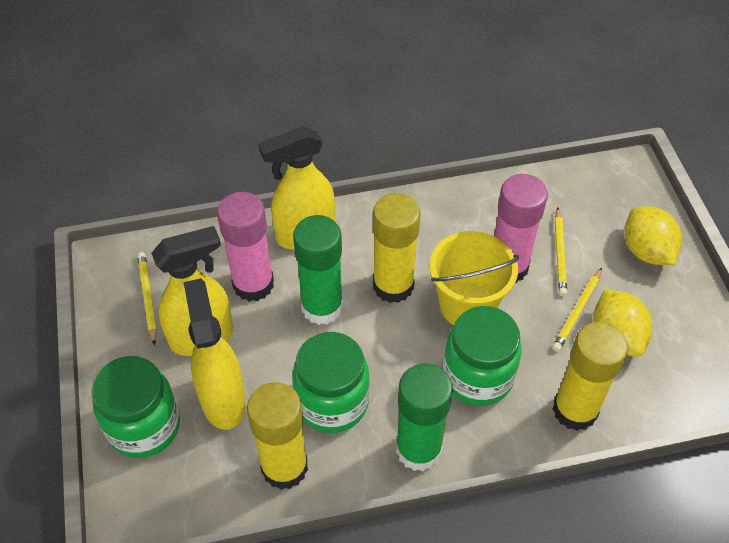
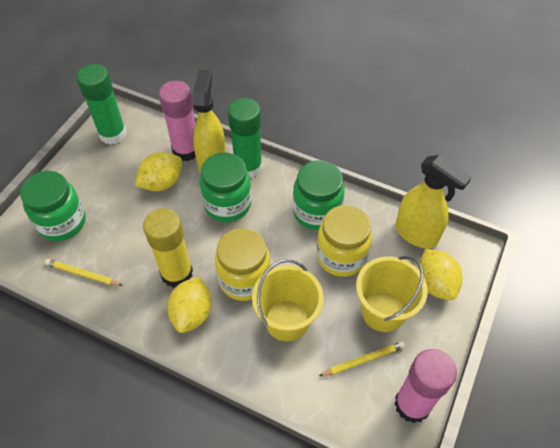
yellow bucket: 1 -> 2
yellow glue stick: 3 -> 1
yellow jar: 0 -> 2
yellow lemon: 2 -> 3
yellow pencil: 3 -> 2
yellow spray bottle: 3 -> 2

